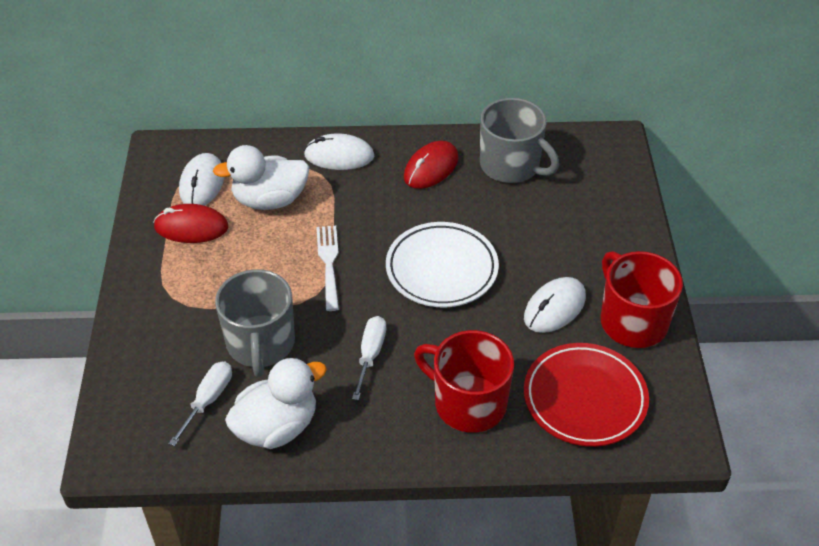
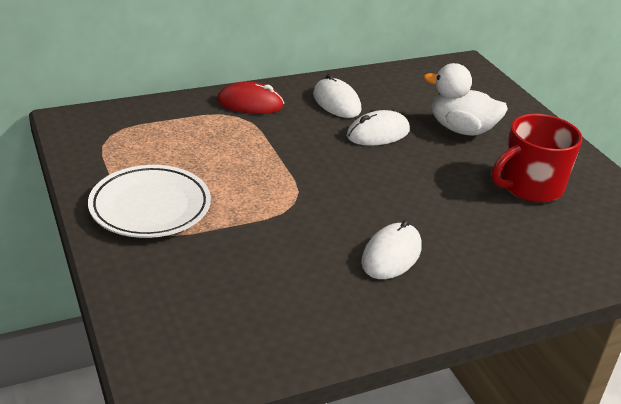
grey mug: 2 -> 0
red mouse: 2 -> 1
red mug: 2 -> 1
red plate: 1 -> 0
white duck: 2 -> 1
white fork: 1 -> 0
white screwdriver: 2 -> 0

